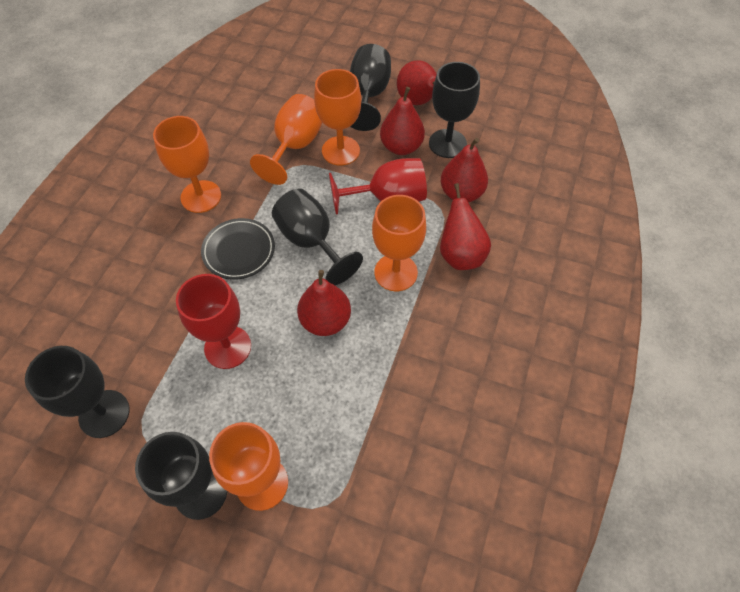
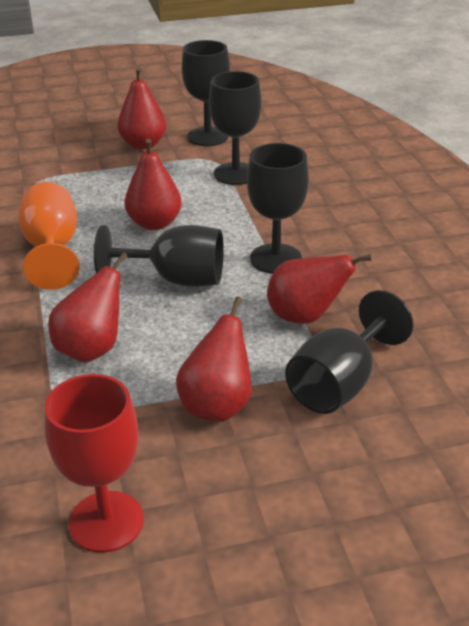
black plate: 1 -> 0
orange goblet: 5 -> 1
red goblet: 2 -> 1

